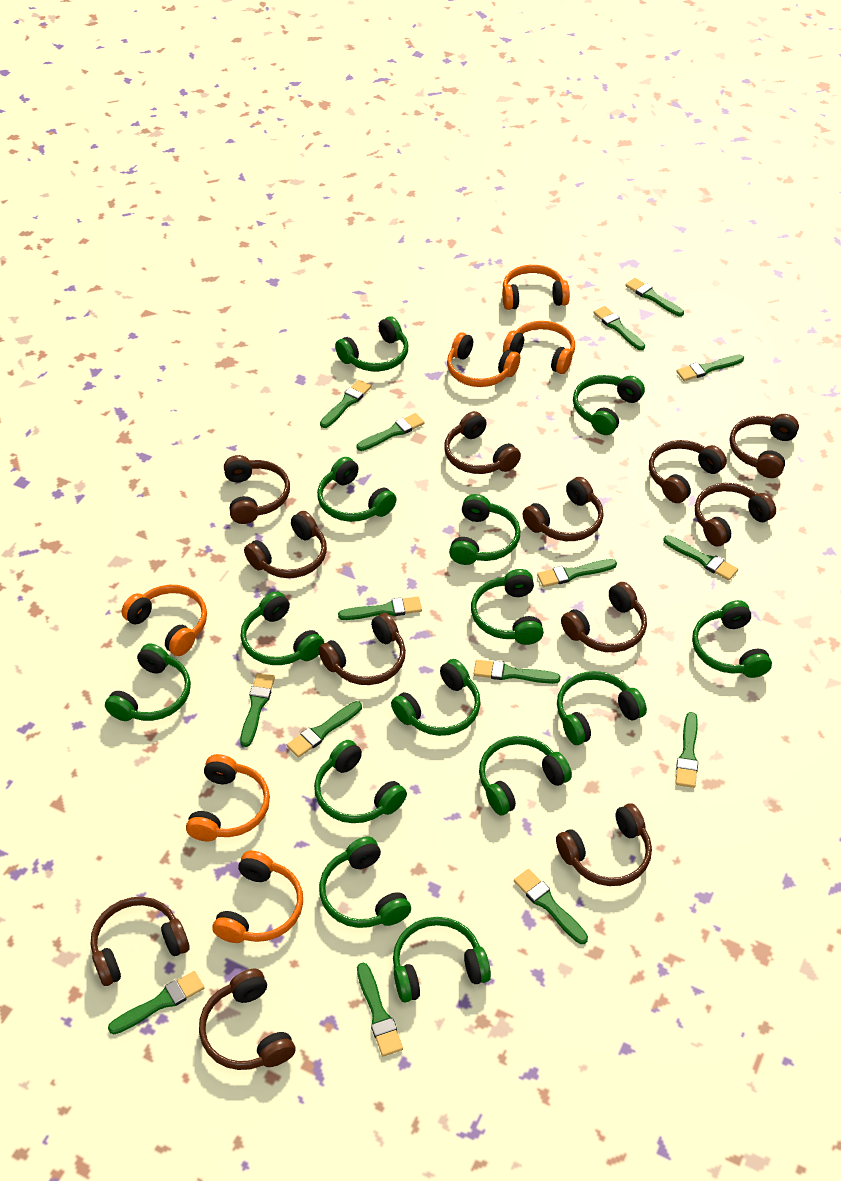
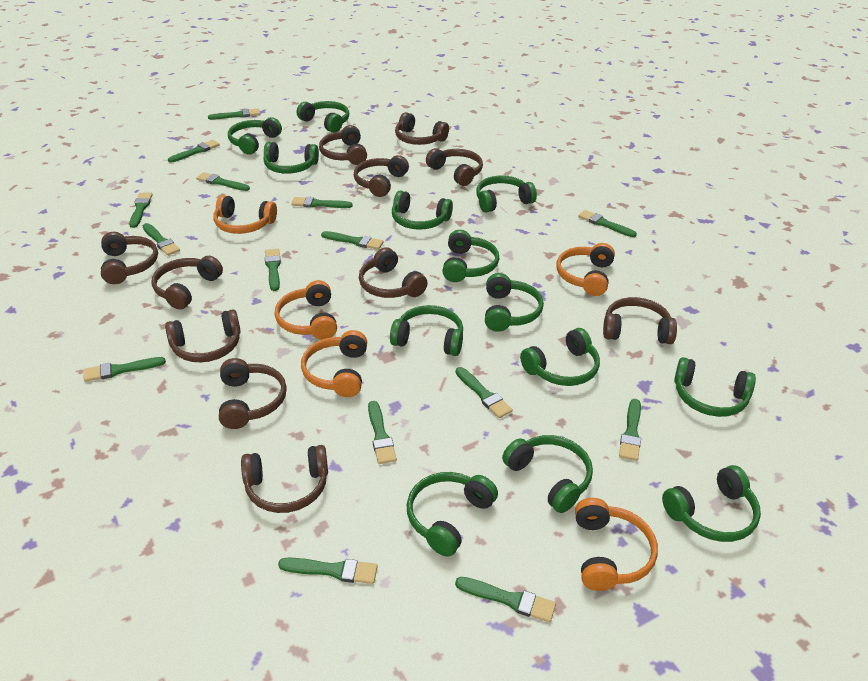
brown headphones: 12 -> 11
green headphones: 14 -> 13
orange headphones: 6 -> 5

